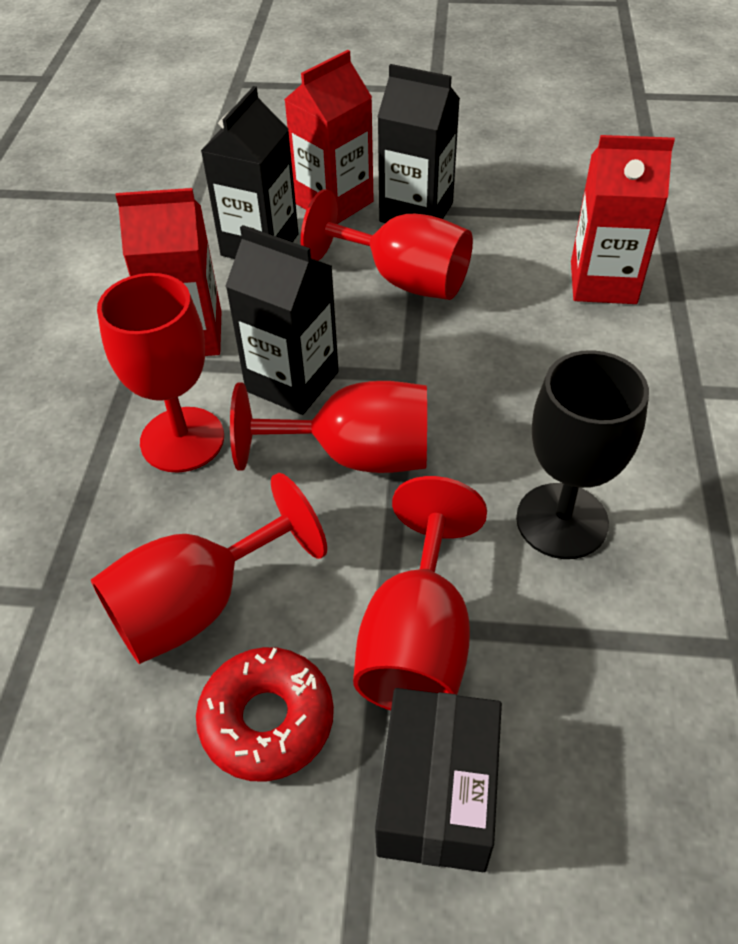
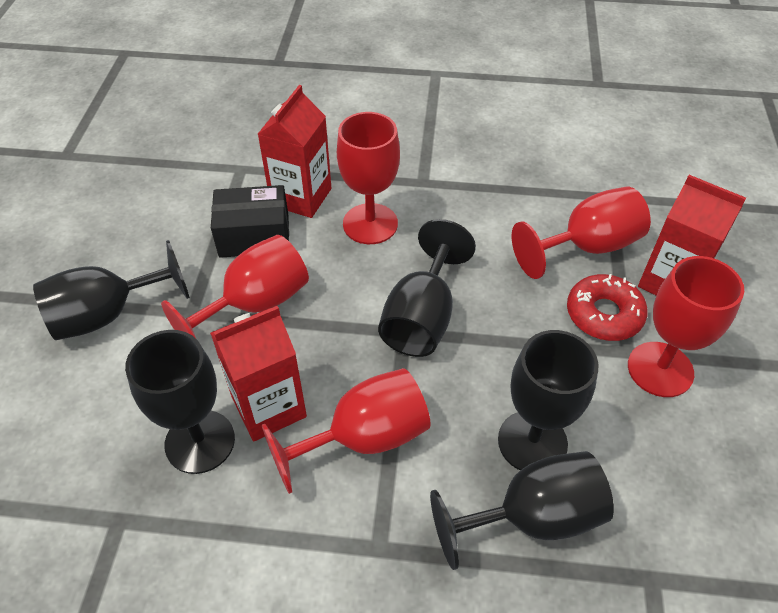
black carton: 3 -> 0
black goblet: 1 -> 5

